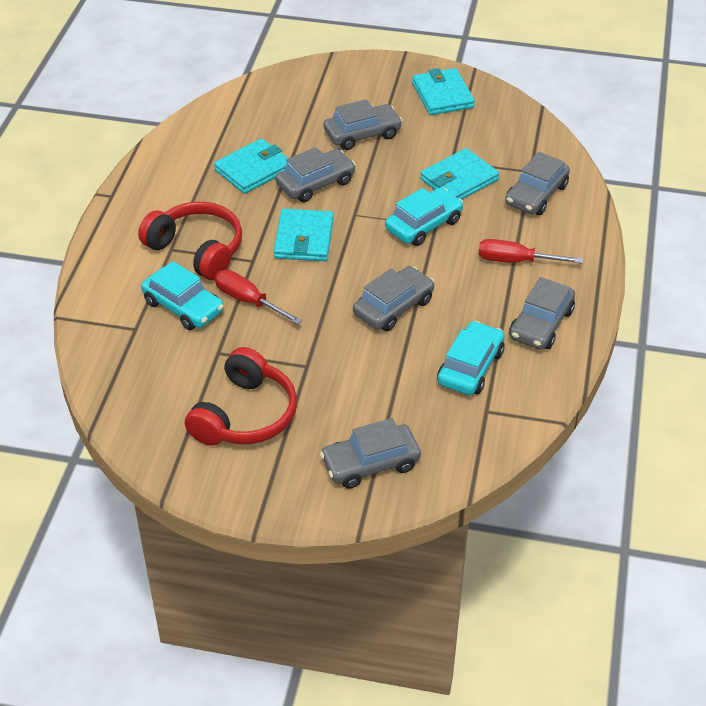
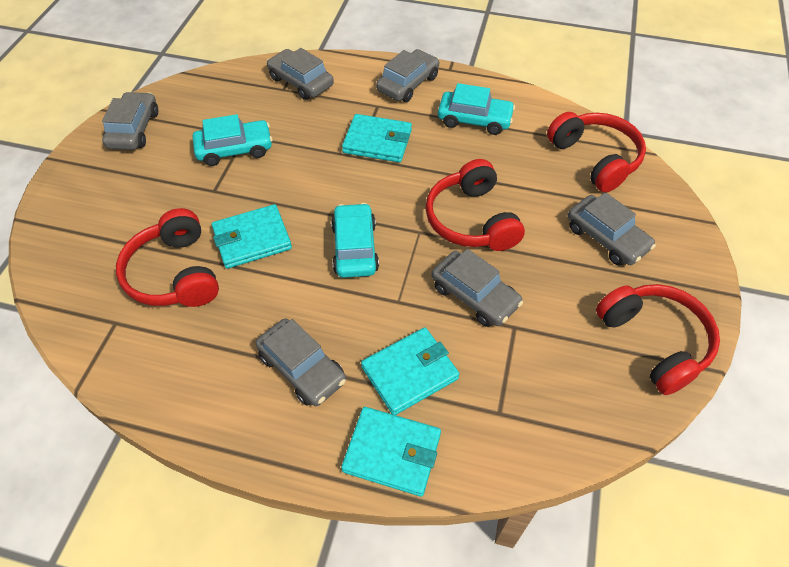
red headphones: 2 -> 4
red screwdriver: 2 -> 0

